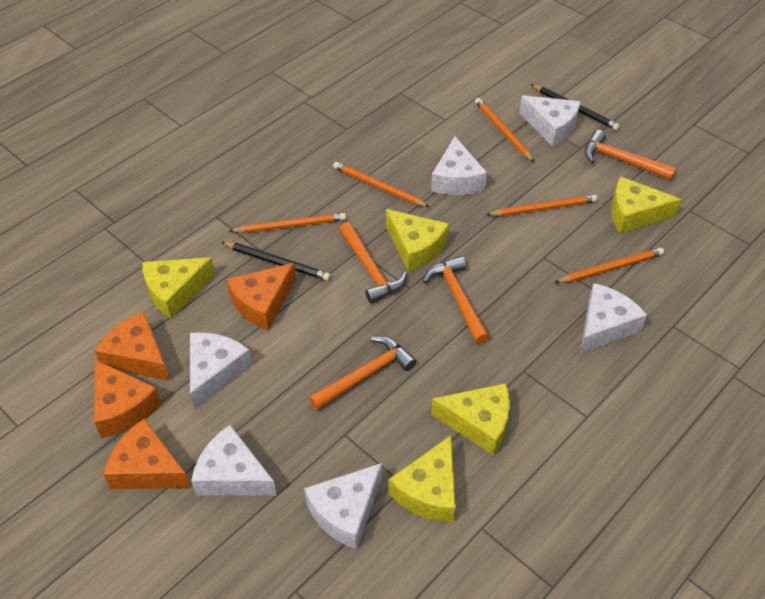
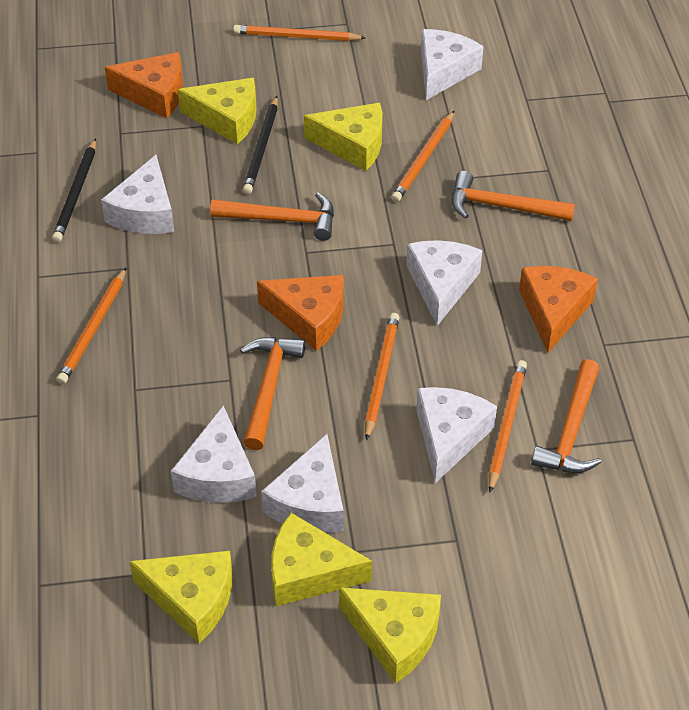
orange cheese: 4 -> 3

